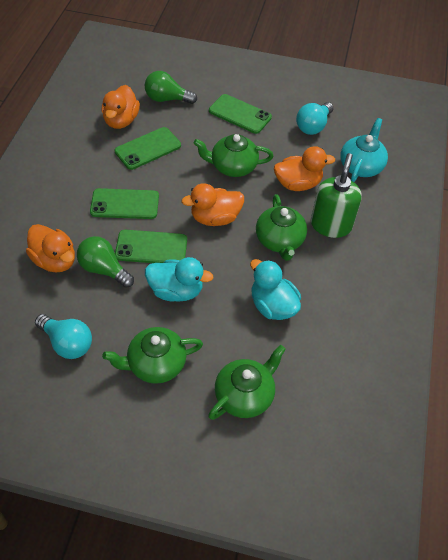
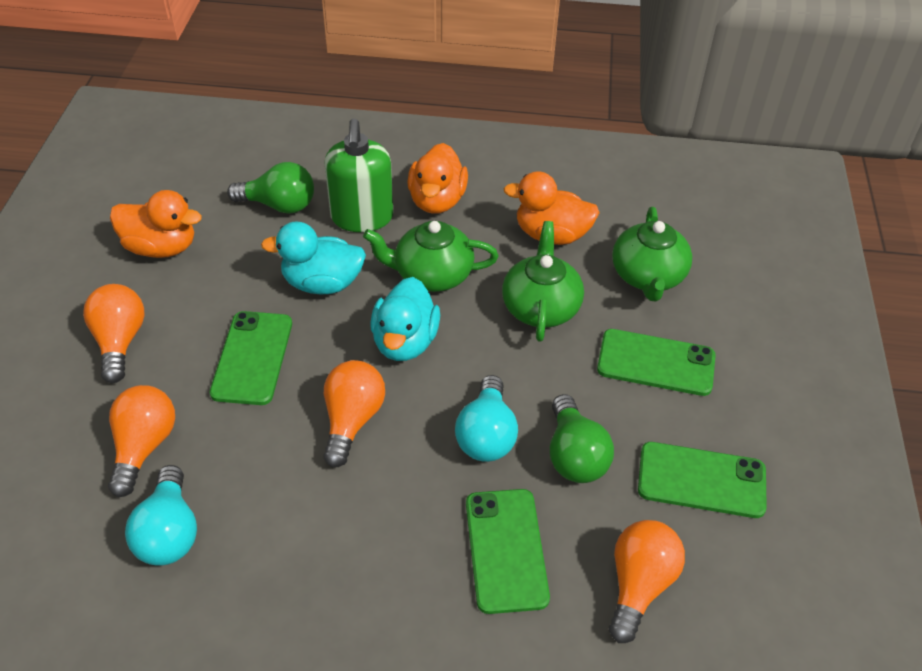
green teapot: 4 -> 3
orange duck: 4 -> 3
orange light bulb: 0 -> 4
turquoise teapot: 1 -> 0

